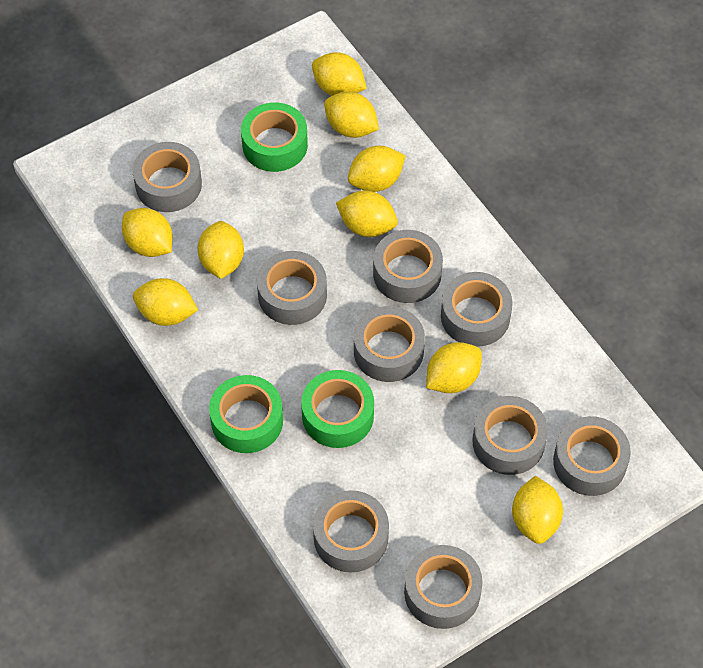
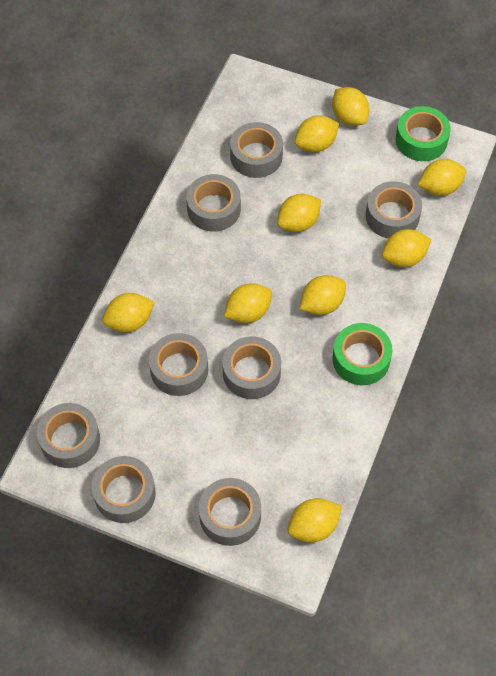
green tape: 3 -> 2
grey tape: 9 -> 8

